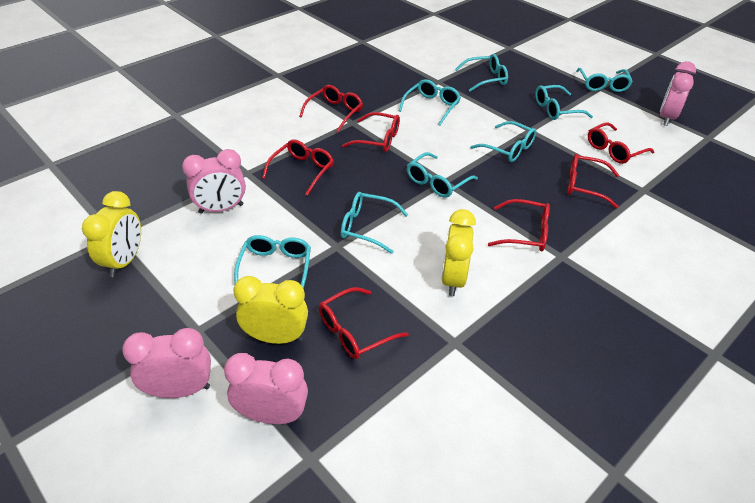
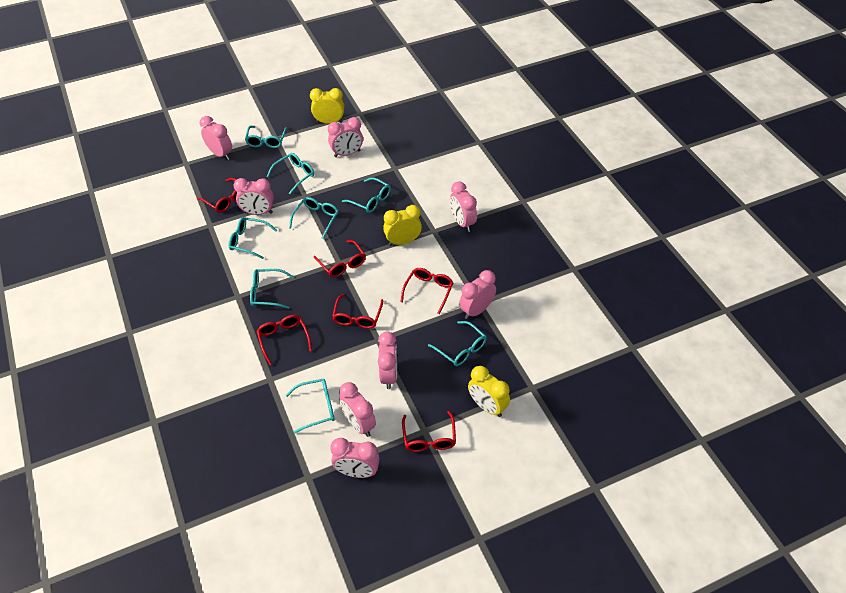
pink clock: 4 -> 8
red glasses: 7 -> 6

